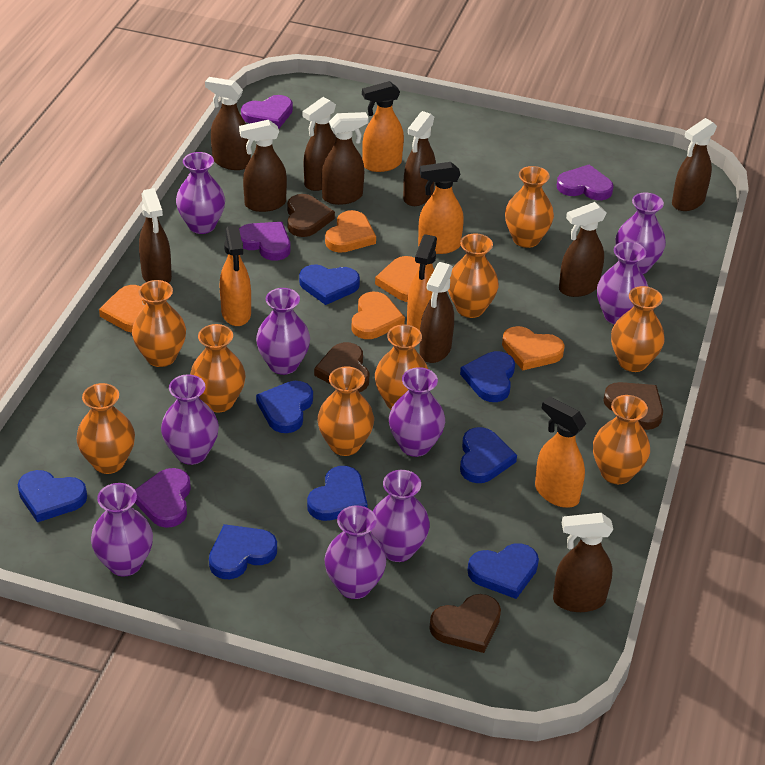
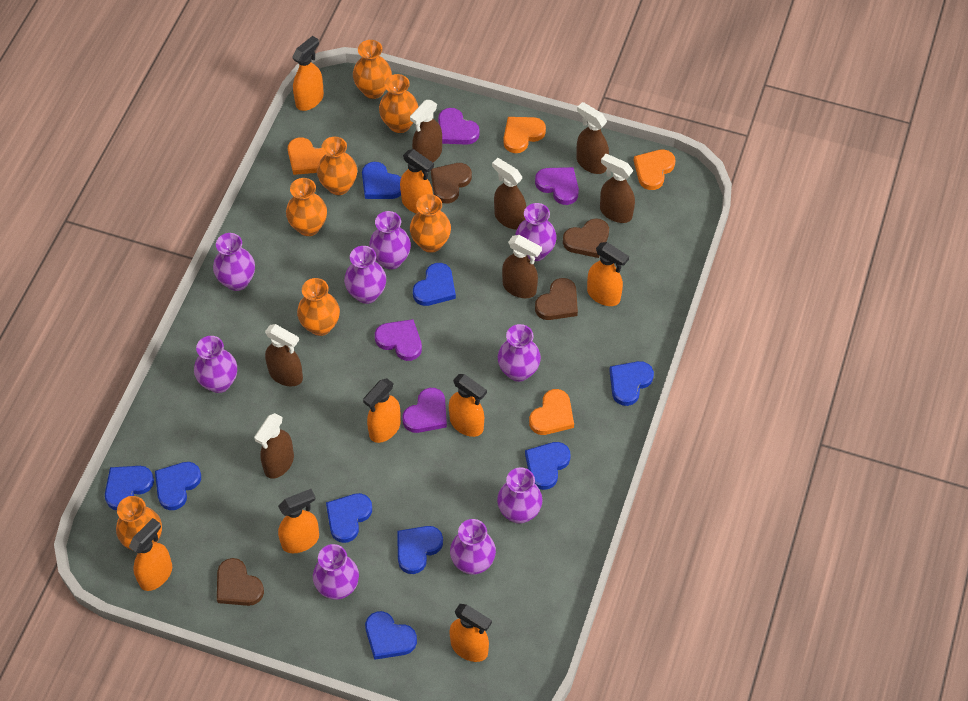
blue heart: 8 -> 9
brown spray bottle: 10 -> 7
orange heart: 5 -> 4
orange spray bottle: 5 -> 8
orange vase: 9 -> 7

